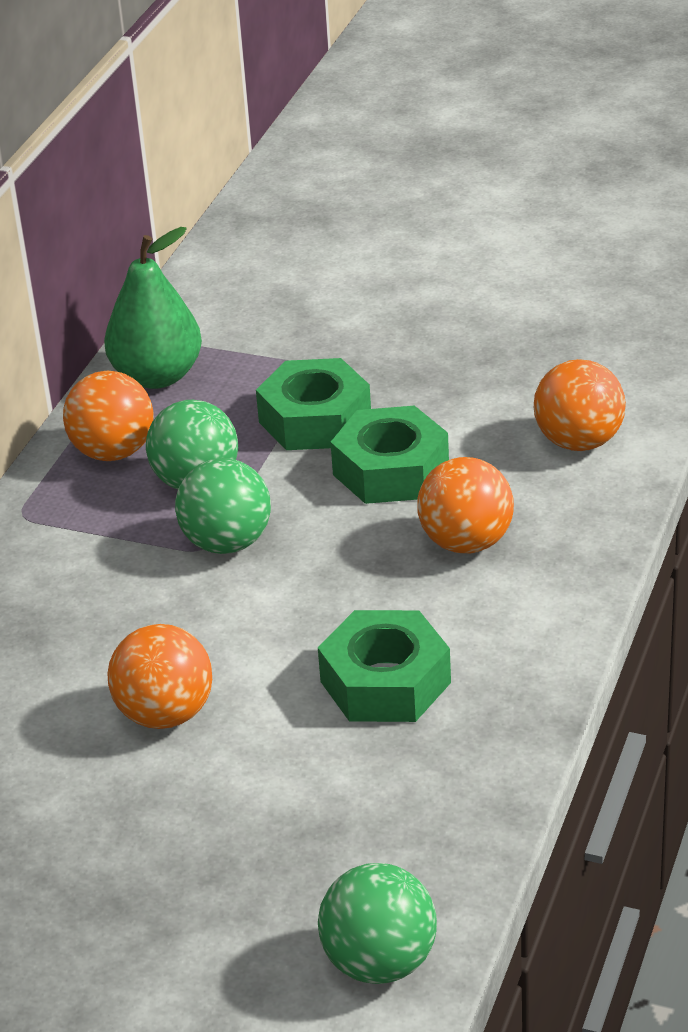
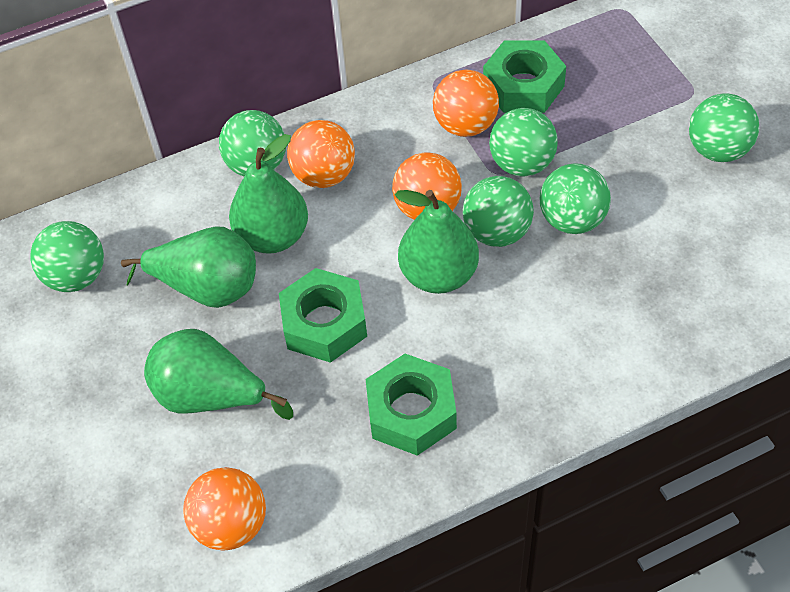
green ball: 3 -> 6
green pear: 1 -> 4

